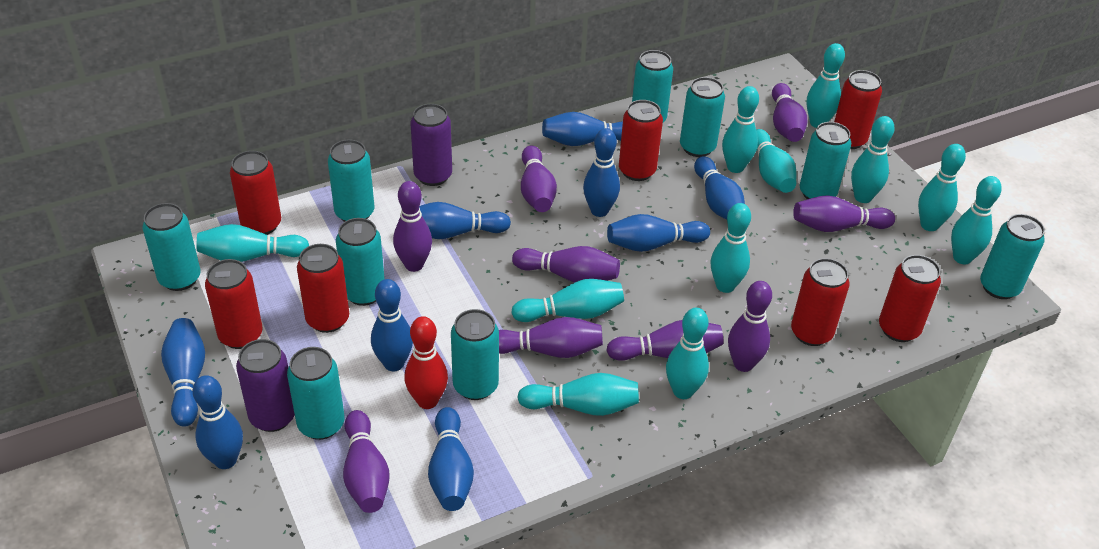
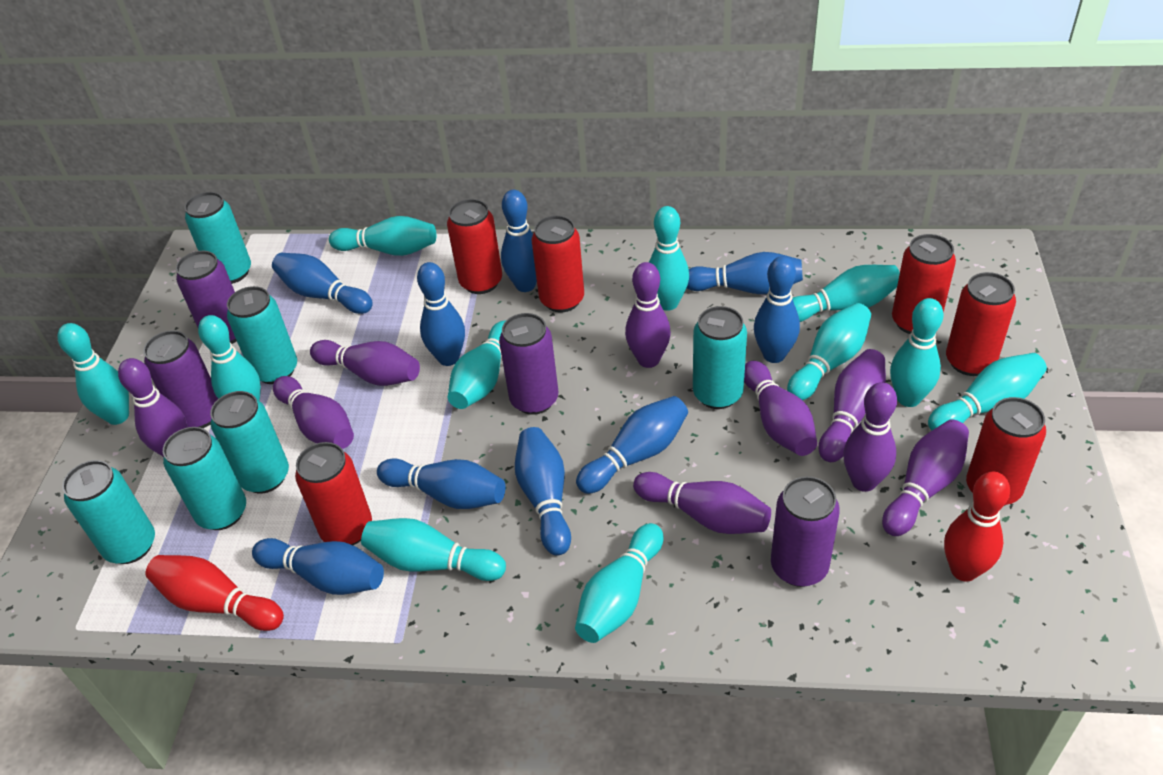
purple can: 2 -> 4
red bowling pin: 1 -> 2
red can: 7 -> 6
turquoise can: 9 -> 6

